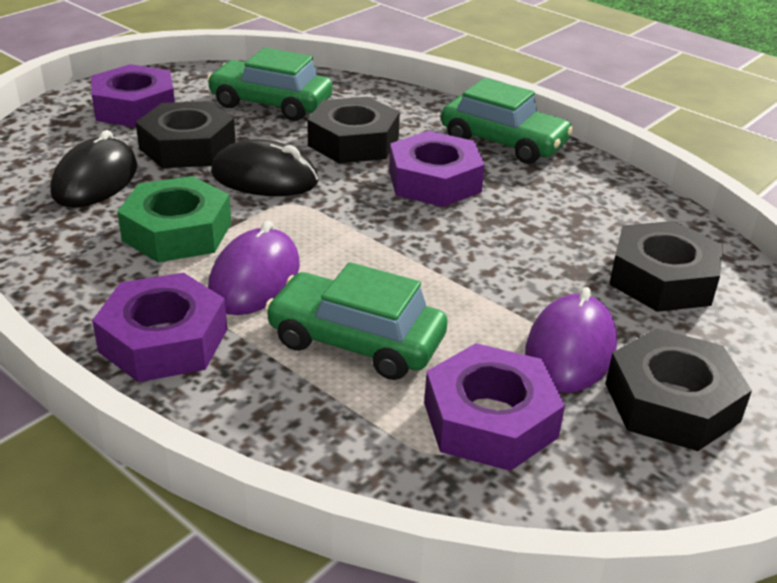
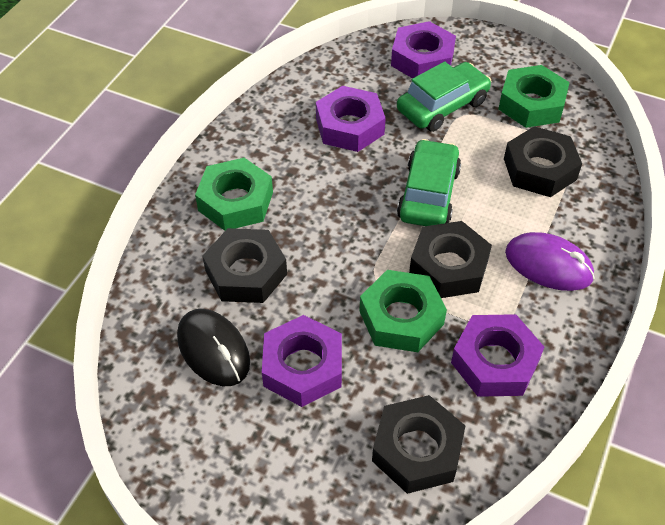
black mouse: 2 -> 1
green car: 3 -> 2
green nut: 1 -> 3
purple mouse: 2 -> 1

